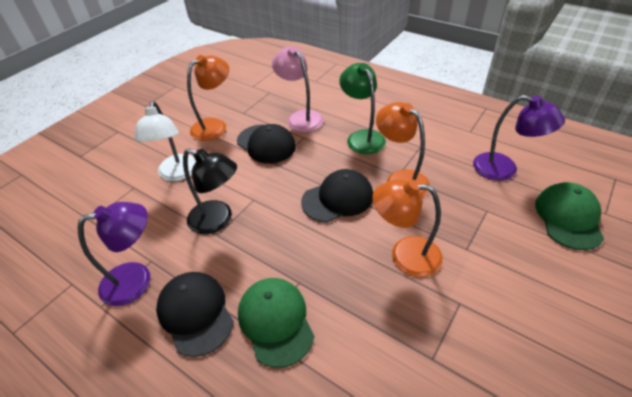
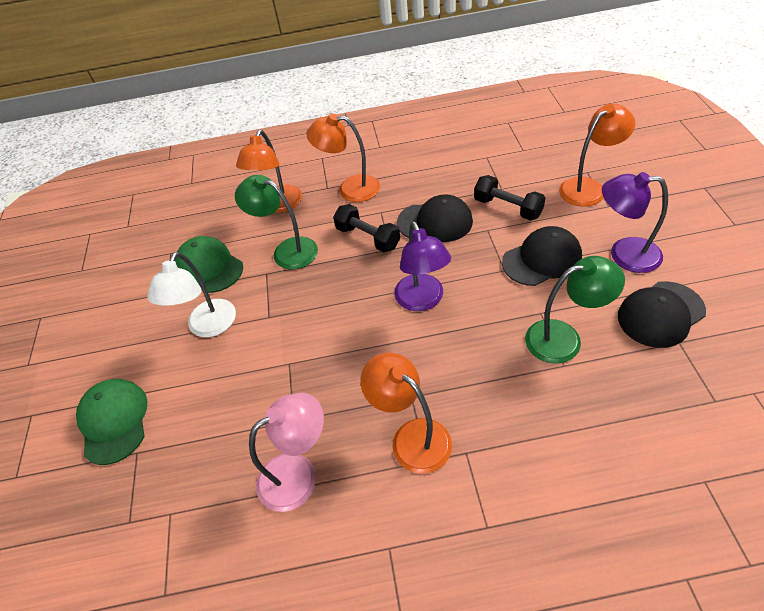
black dumbbell: 0 -> 2
black lamp: 1 -> 0
green lamp: 1 -> 2
orange lamp: 3 -> 4

